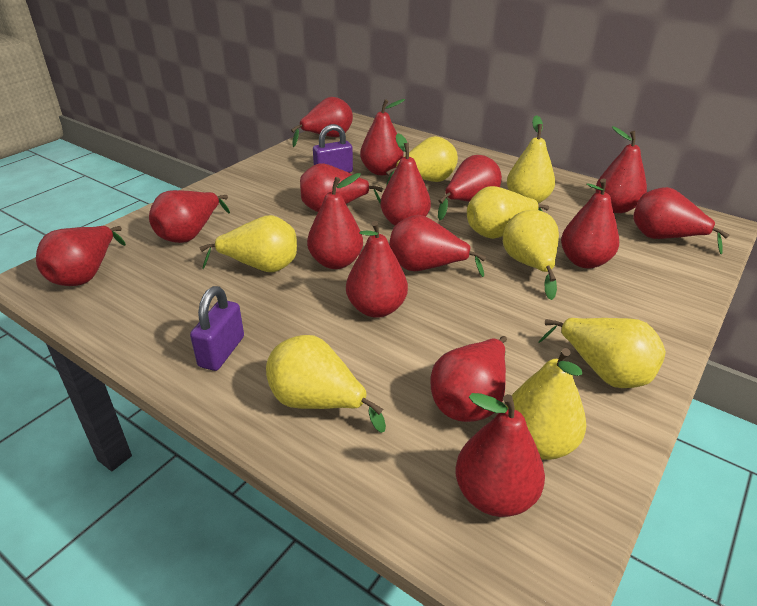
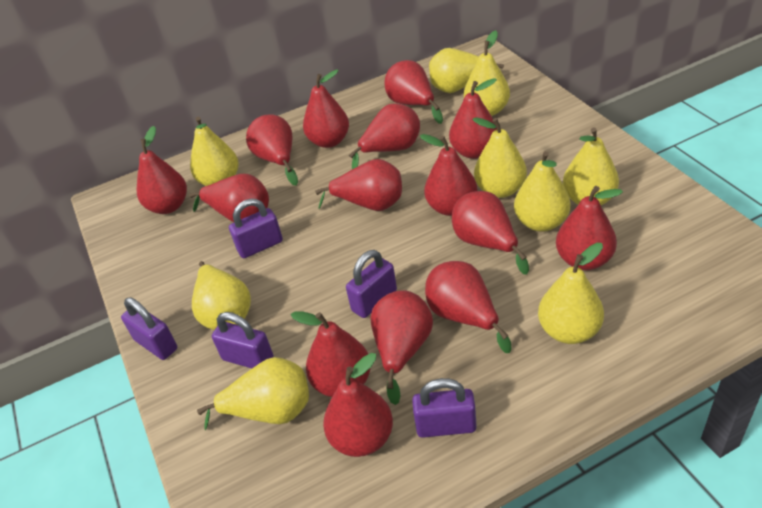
purple padlock: 2 -> 5
yellow pear: 8 -> 9

